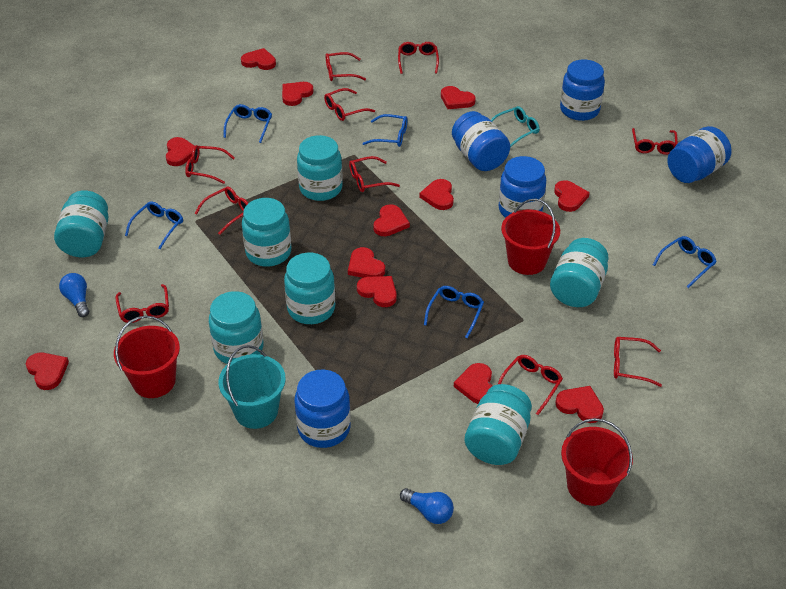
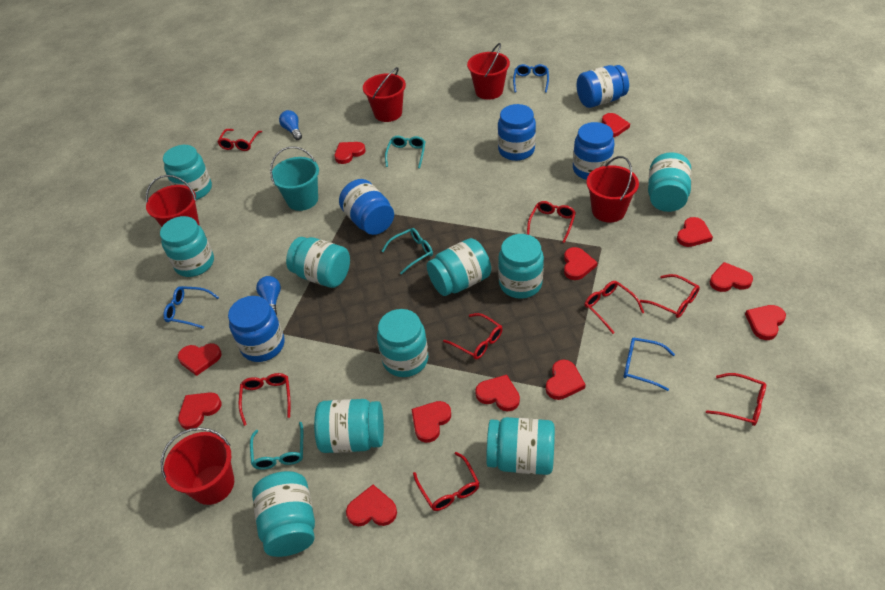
blue glasses: 5 -> 3
red bucket: 3 -> 5
red glasses: 10 -> 8
turquoise glasses: 1 -> 3
turquoise jar: 7 -> 10

